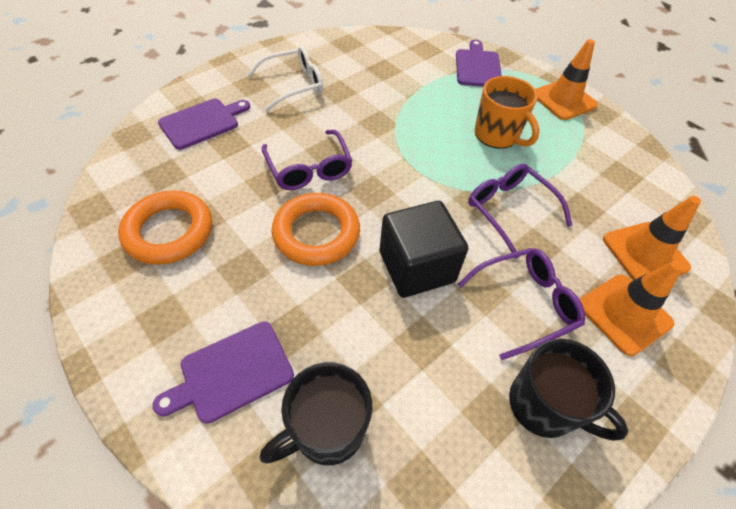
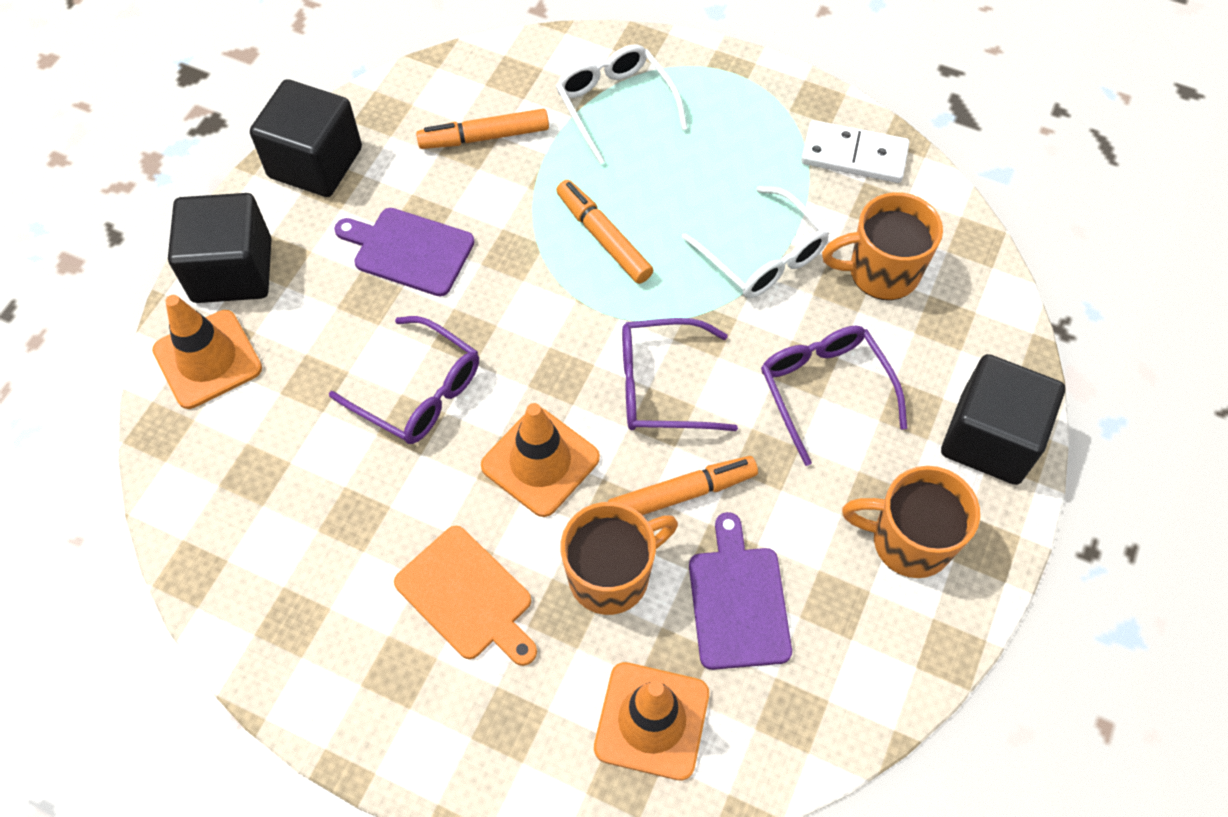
black cube: 1 -> 3
black mug: 2 -> 0
orange cutting board: 0 -> 1
orange marker: 0 -> 3
orange mug: 1 -> 3
orange ring: 2 -> 0
purple cutting board: 3 -> 2
white domino: 0 -> 1
white glasses: 1 -> 2

